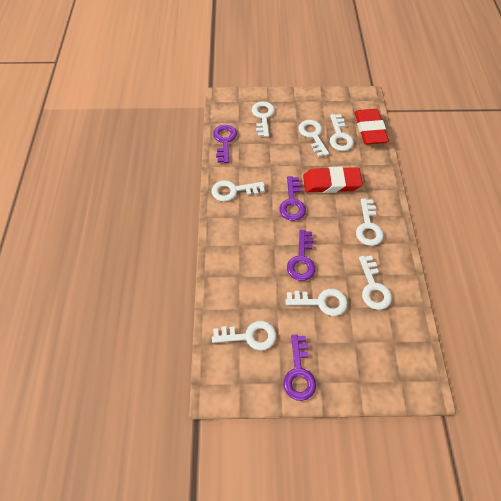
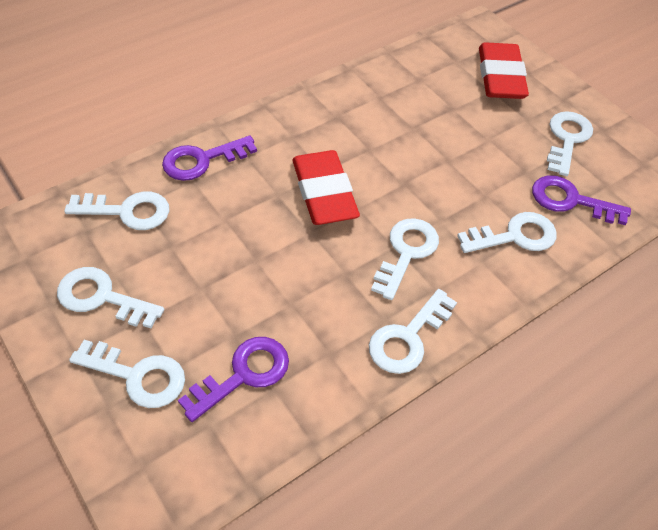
purple key: 4 -> 3
white key: 8 -> 7

